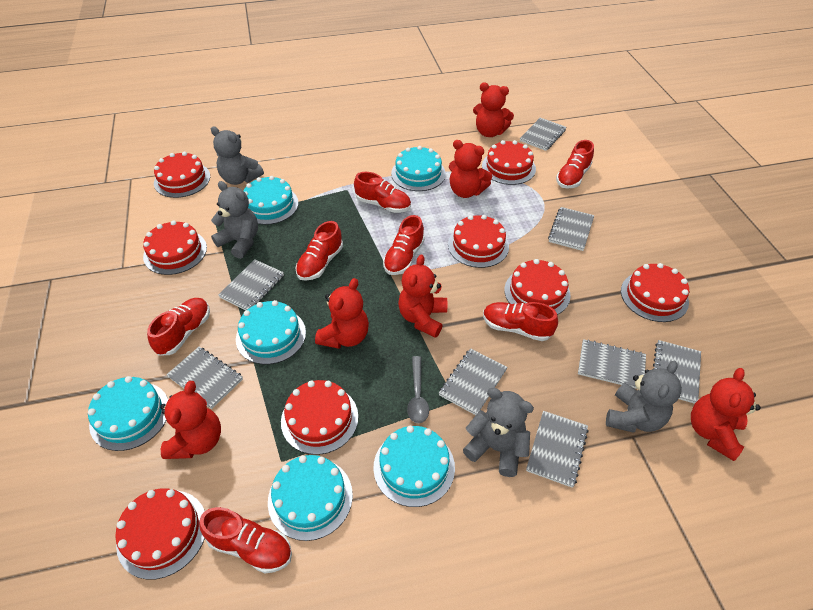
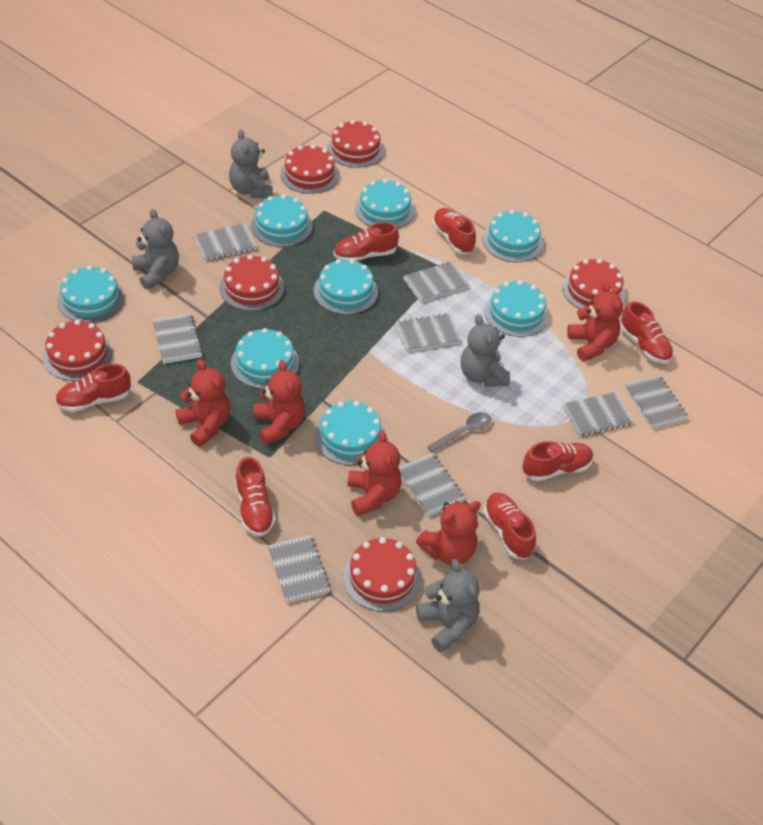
red cake: 8 -> 6
red teddy bear: 6 -> 5
turquoise cake: 6 -> 8

